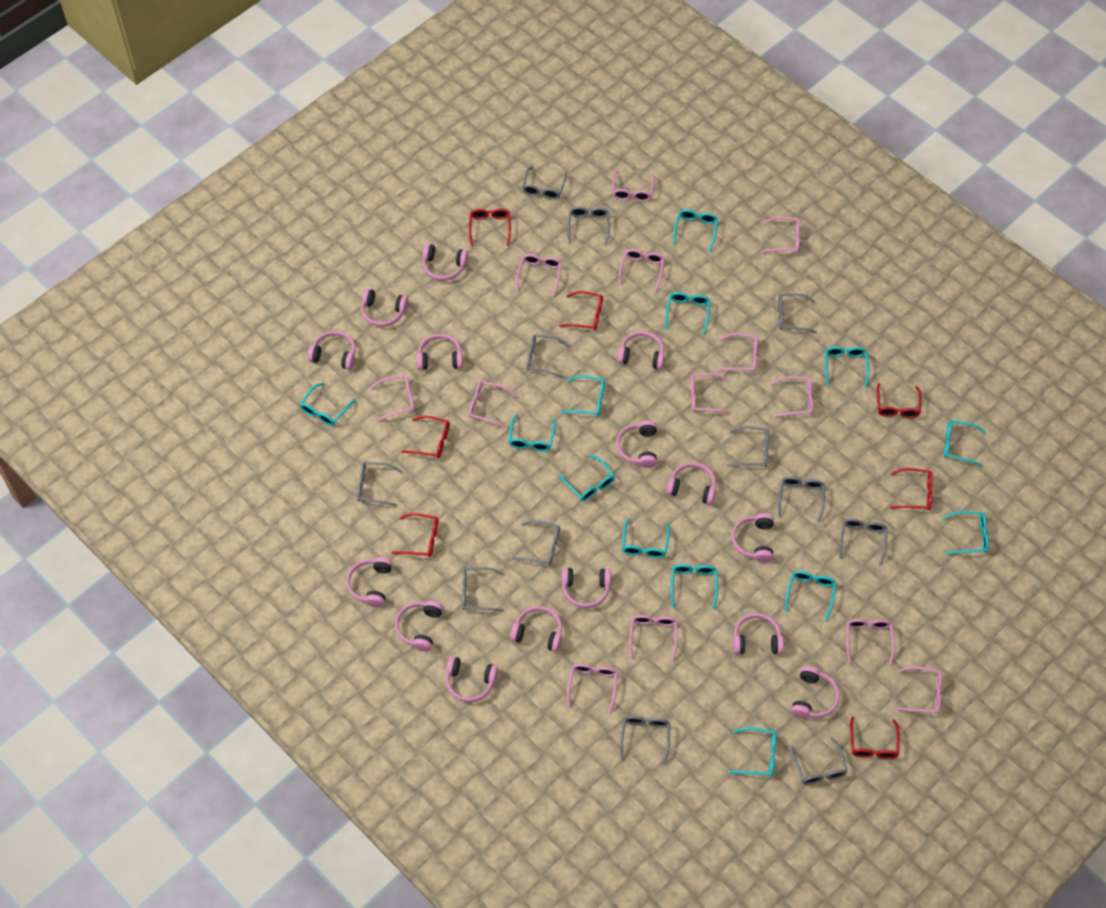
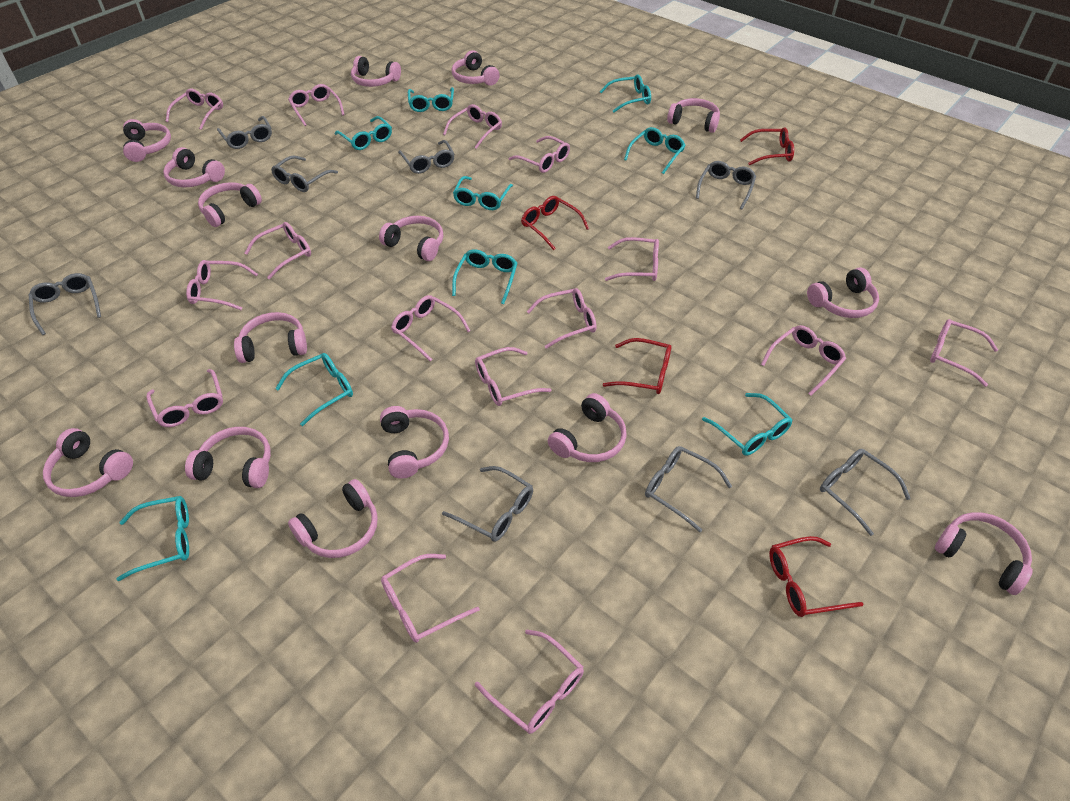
grey glasses: 12 -> 8
pink glasses: 13 -> 15
red glasses: 7 -> 4
turquoise glasses: 13 -> 9

